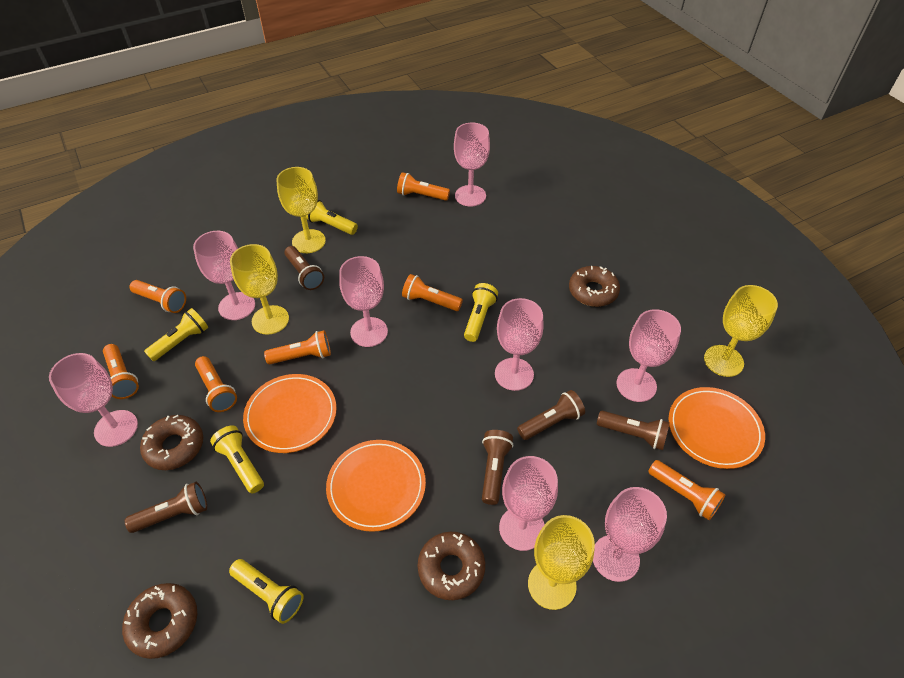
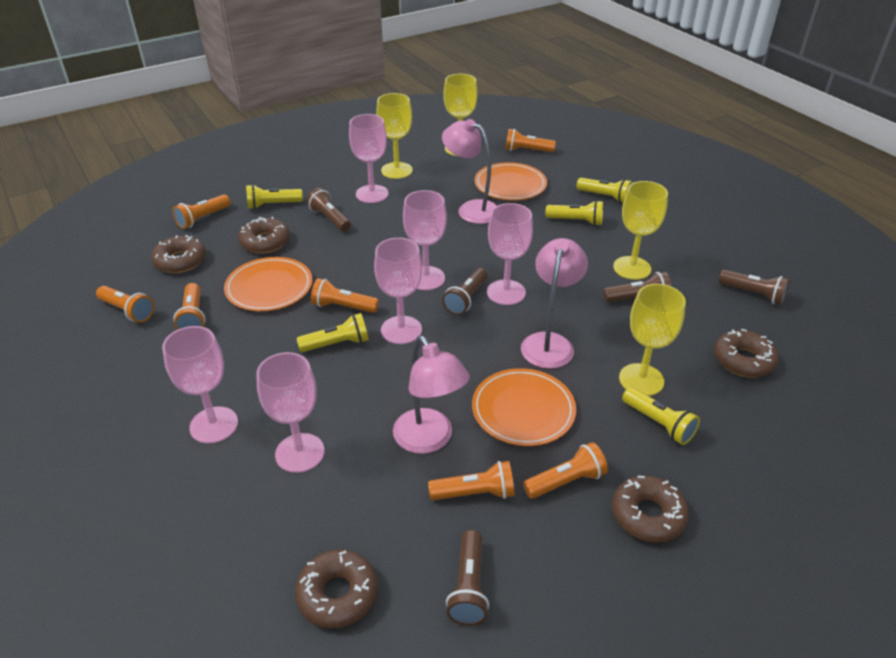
brown donut: 4 -> 5
pink goblet: 8 -> 6
pink lamp: 0 -> 3

